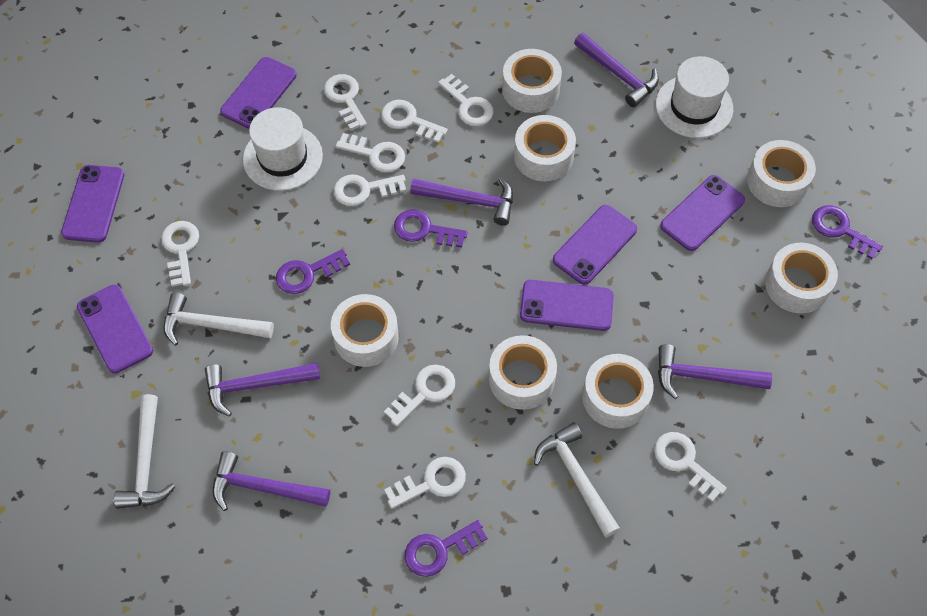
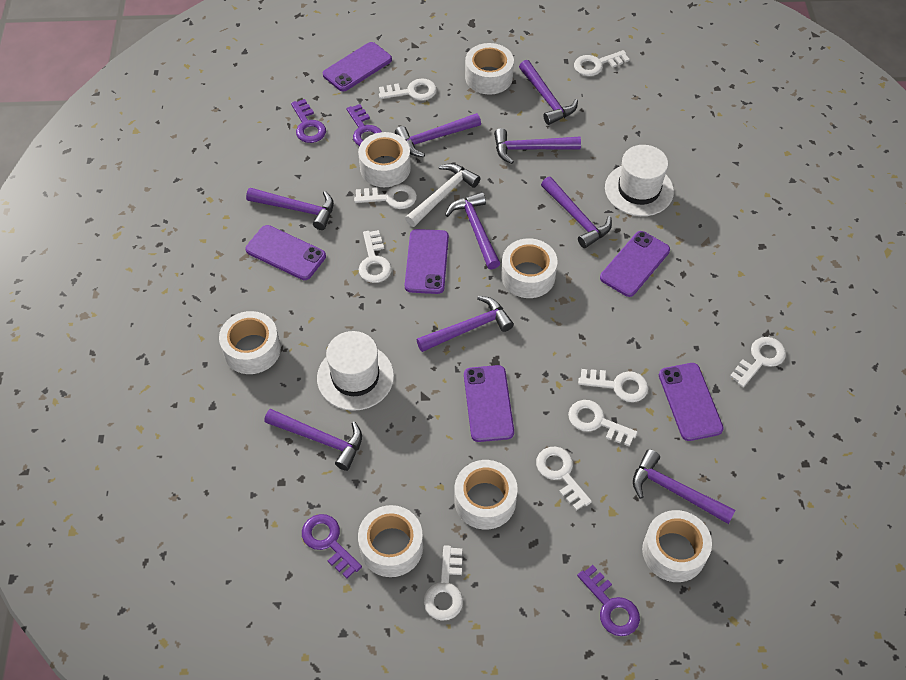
purple hammer: 5 -> 9
white hammer: 3 -> 1

